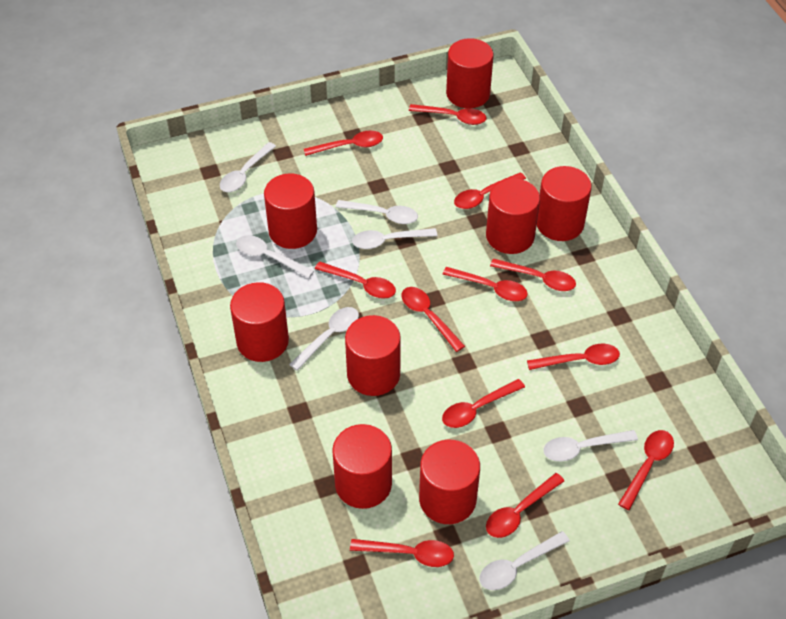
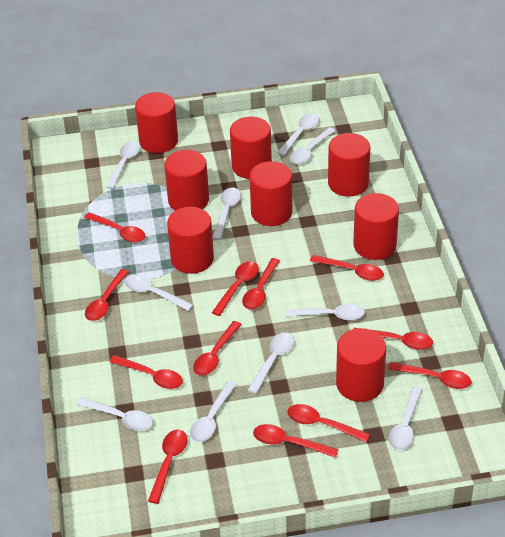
white spoon: 7 -> 10

